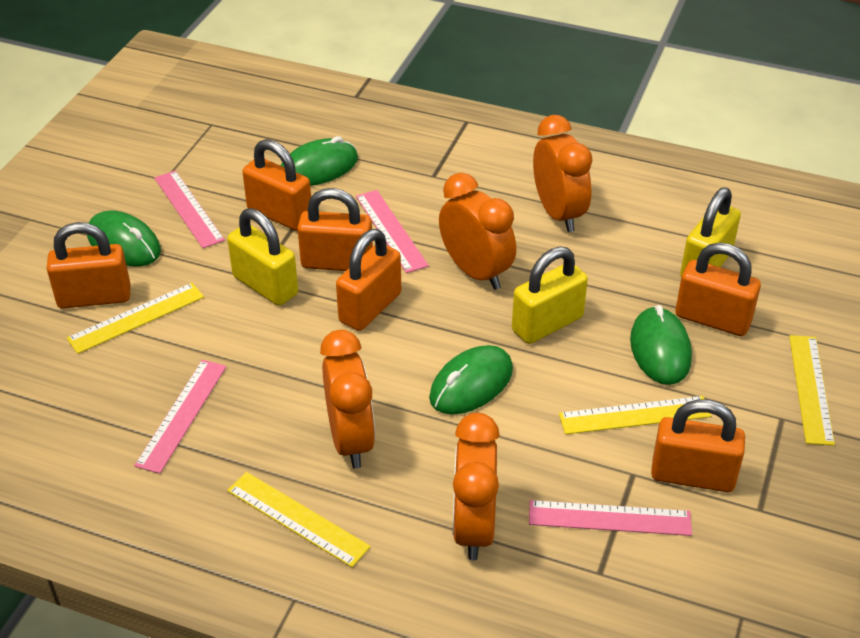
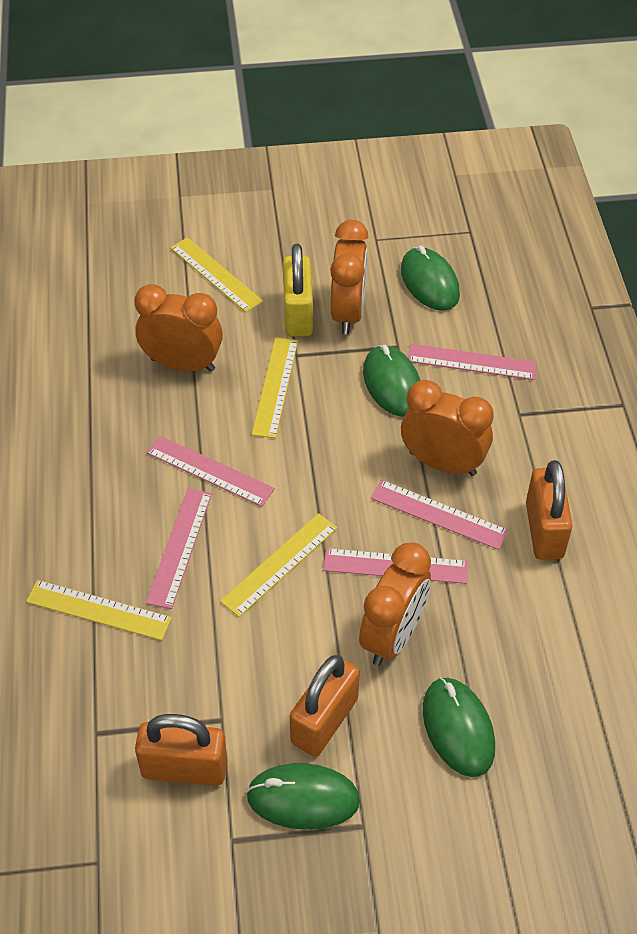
orange padlock: 6 -> 3
pink ruler: 4 -> 5
yellow padlock: 3 -> 1

